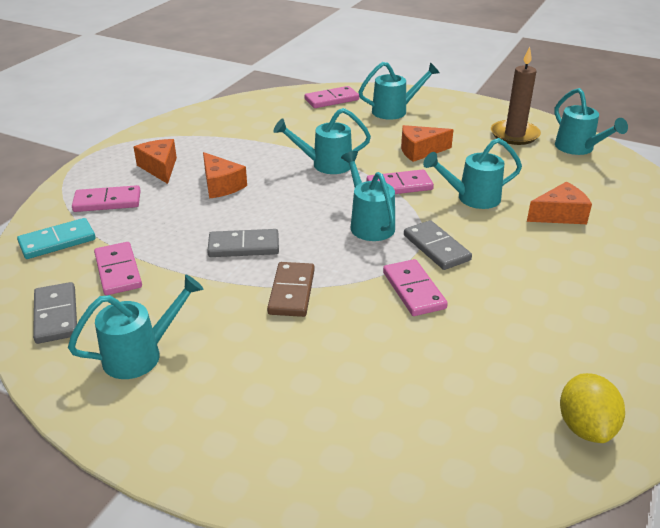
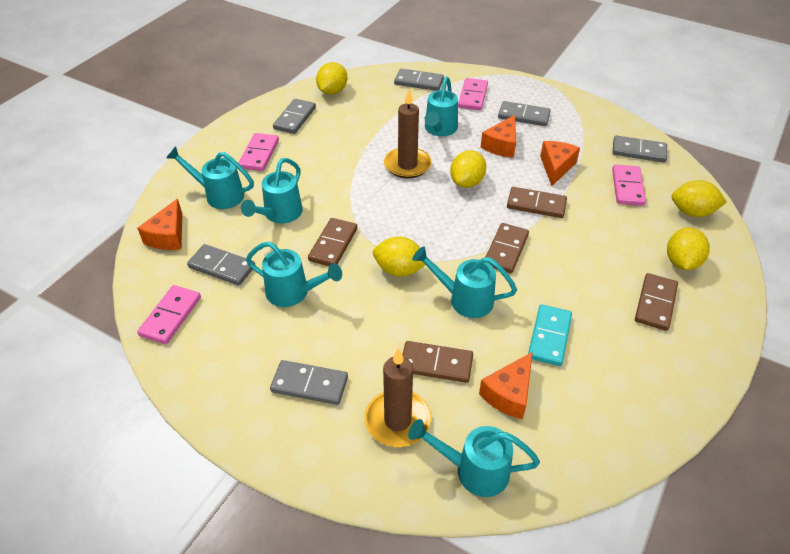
brown candle: 1 -> 2
brown domino: 1 -> 5
grey domino: 3 -> 6
pink domino: 5 -> 4
yellow lemon: 1 -> 5

